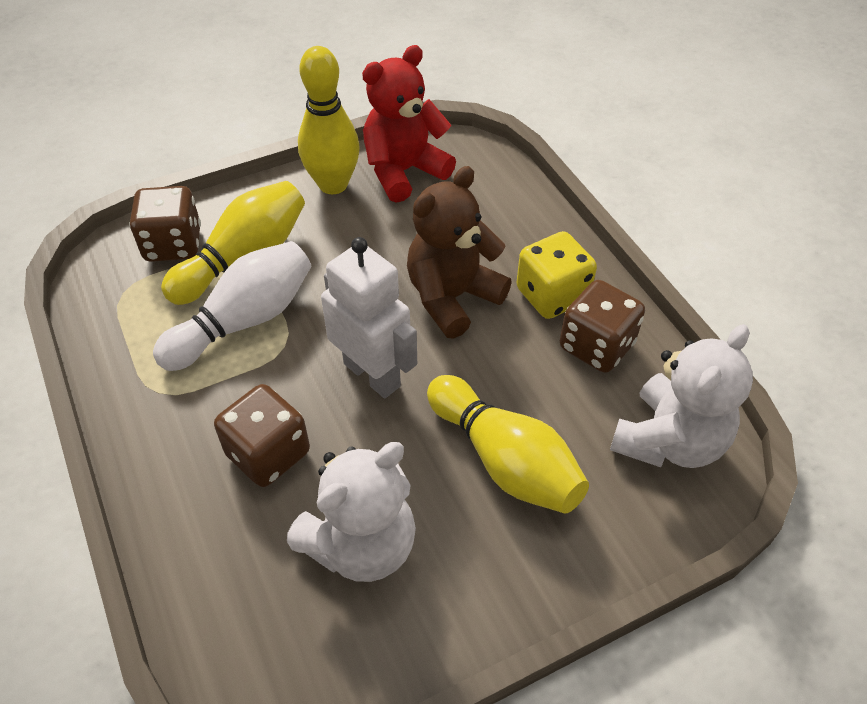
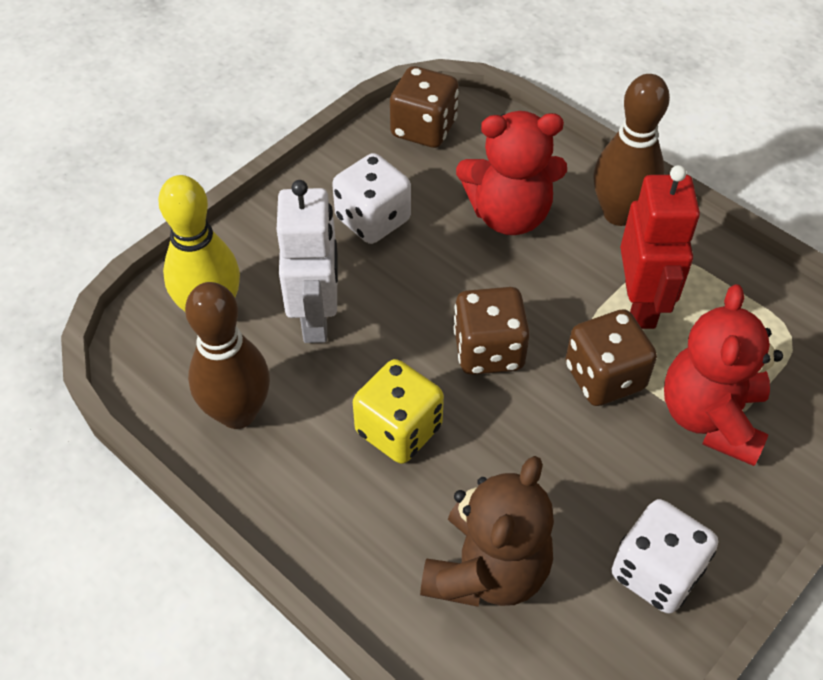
brown bowling pin: 0 -> 2
red robot: 0 -> 1
red teddy bear: 1 -> 2
white bowling pin: 1 -> 0
white dice: 0 -> 2
white teddy bear: 2 -> 0
yellow bowling pin: 3 -> 1

